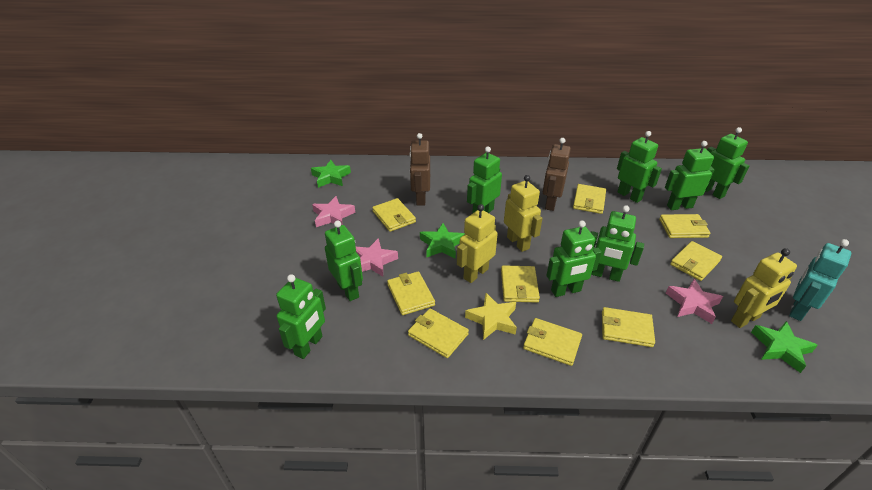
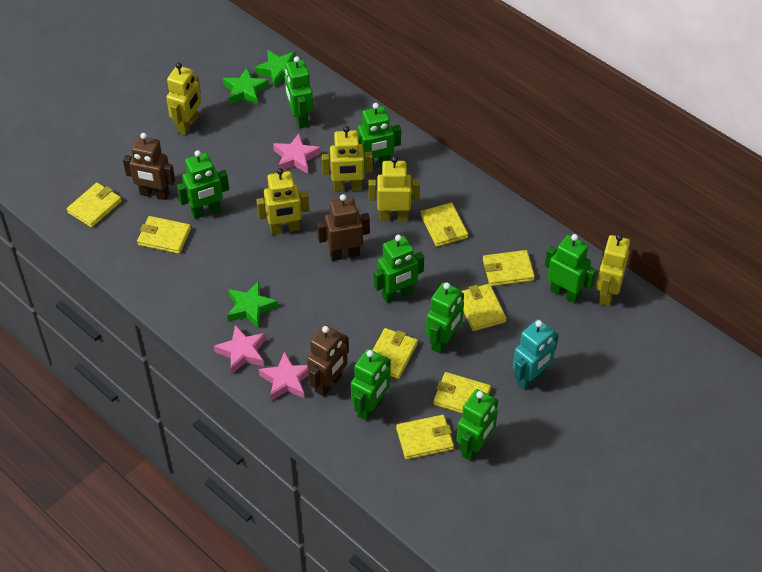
brown robot: 2 -> 3
yellow robot: 3 -> 5
yellow star: 1 -> 0
yellow wallet: 9 -> 8

